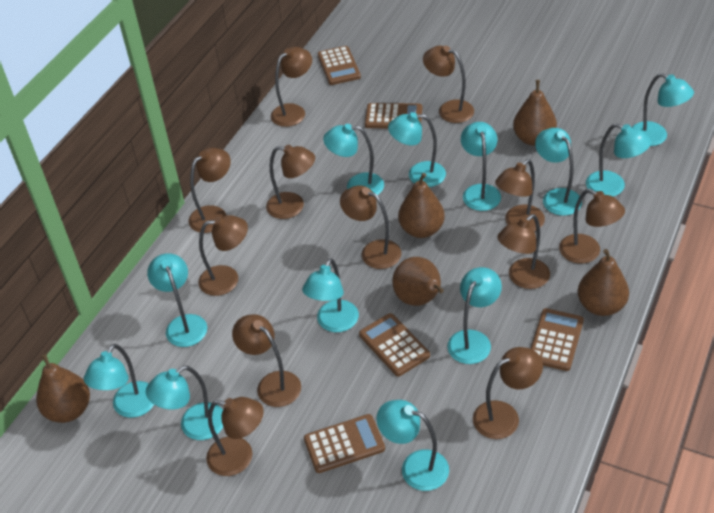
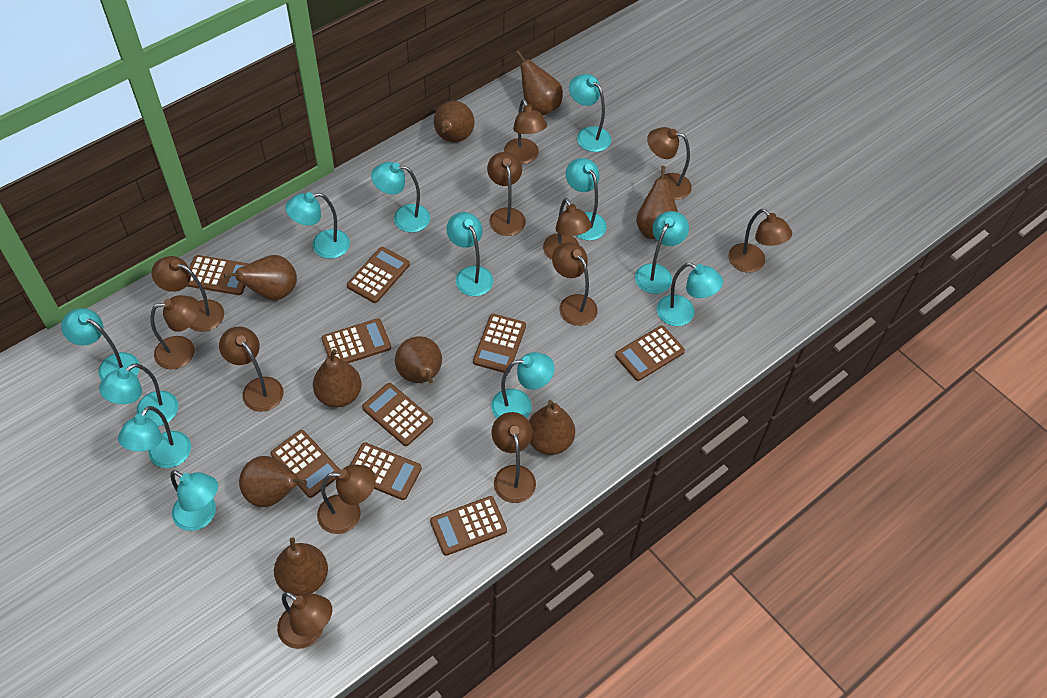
brown calculator: 5 -> 9
brown pear: 5 -> 9

